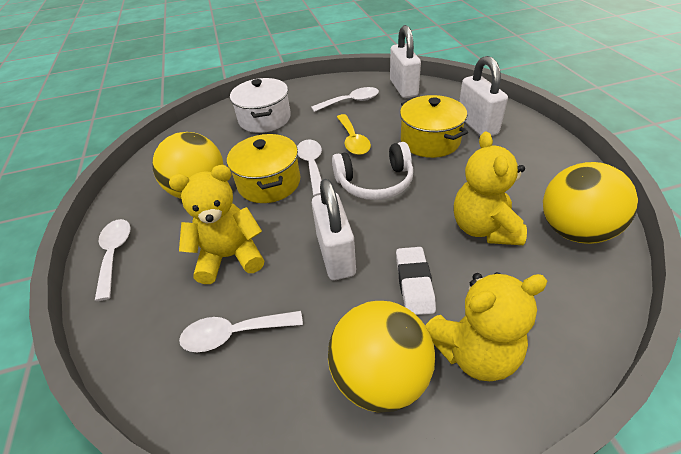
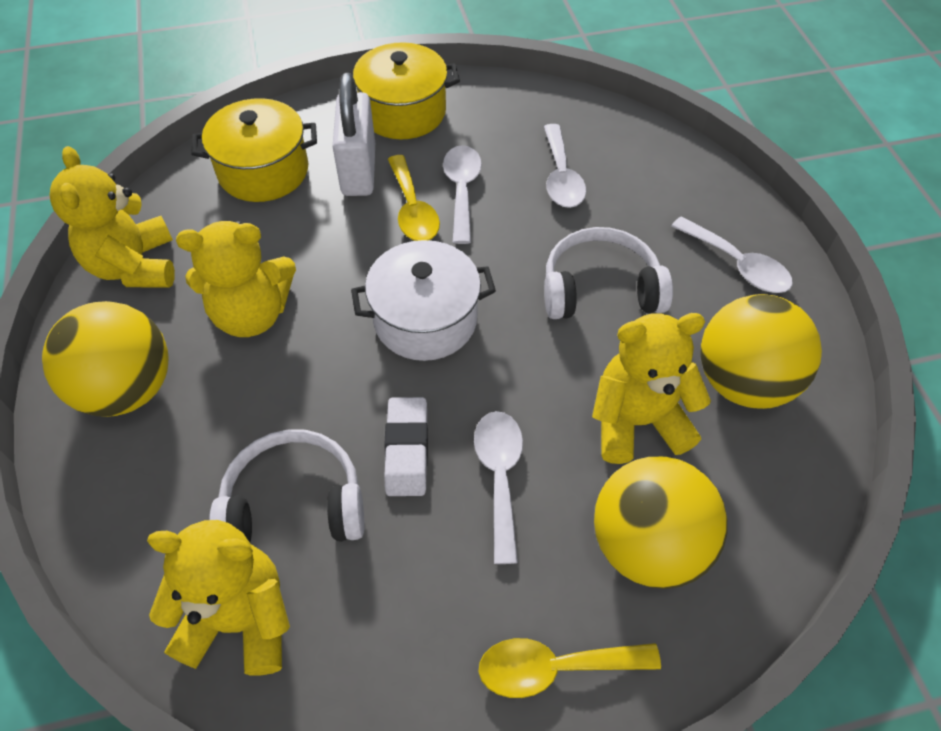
white headphones: 1 -> 2
white padlock: 3 -> 1
yellow spoon: 1 -> 2
yellow teddy bear: 3 -> 4

